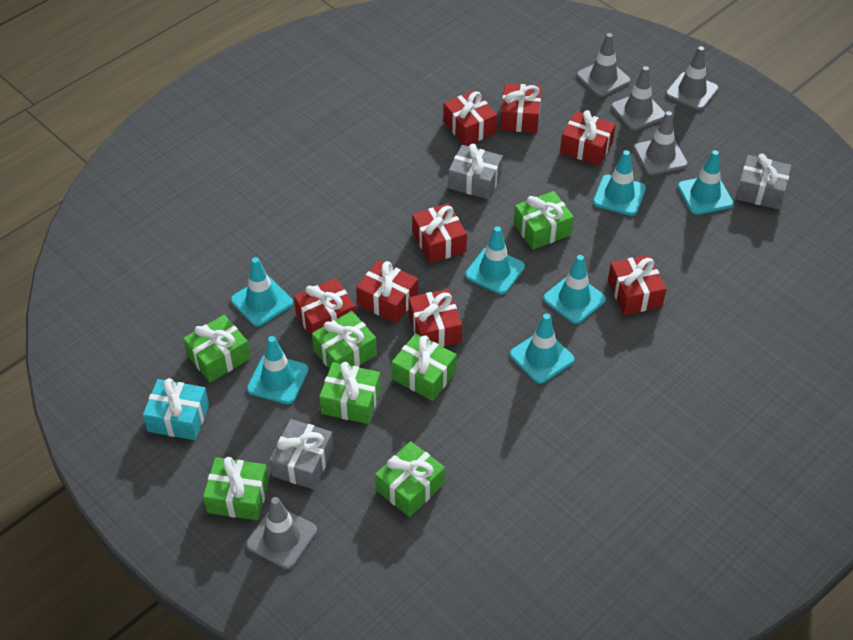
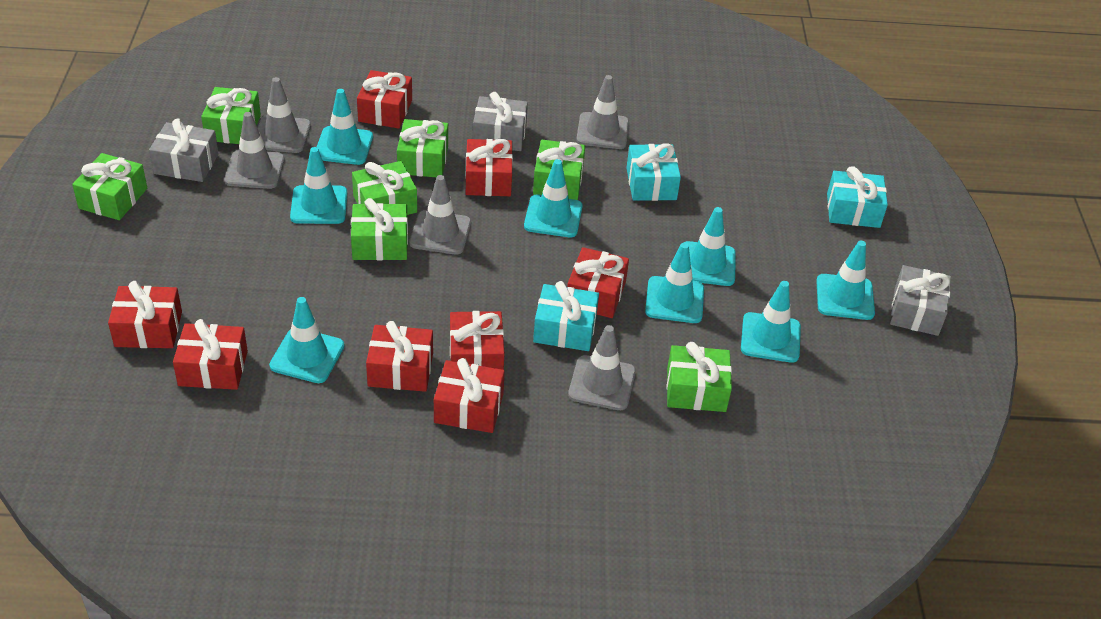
turquoise gift: 1 -> 3
turquoise traffic cone: 7 -> 8

